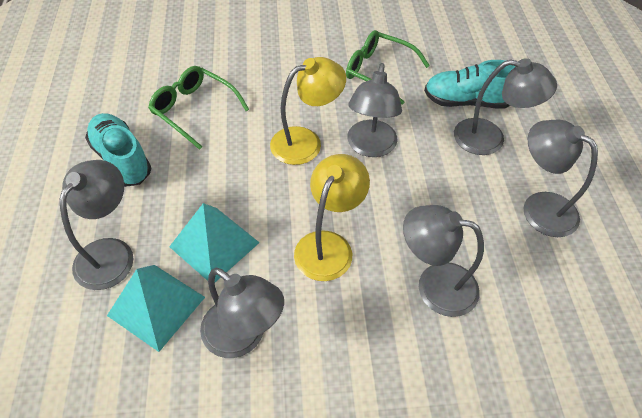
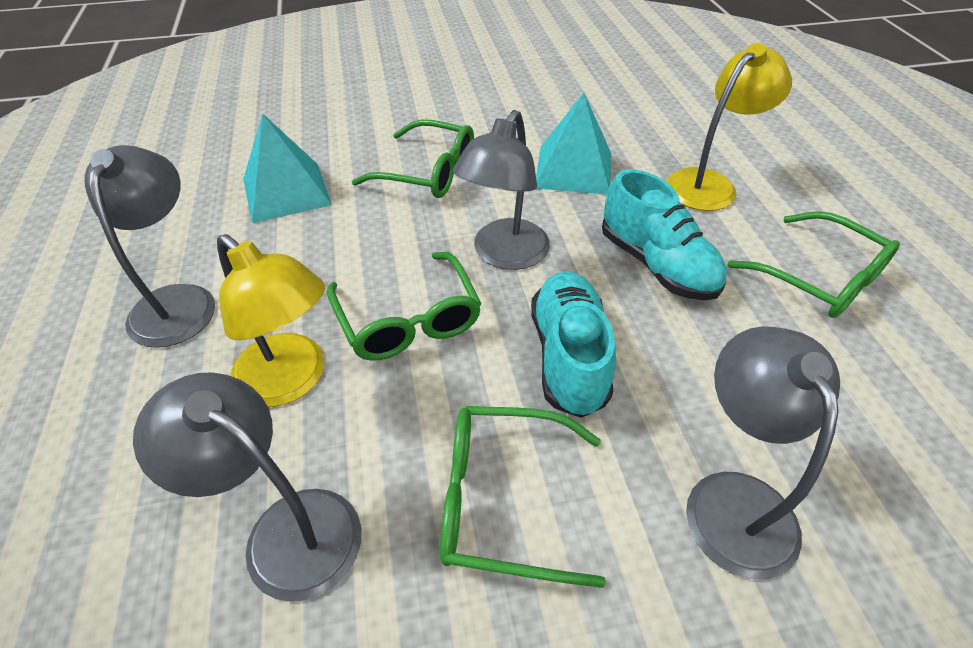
green glasses: 2 -> 4
grey lamp: 6 -> 4

